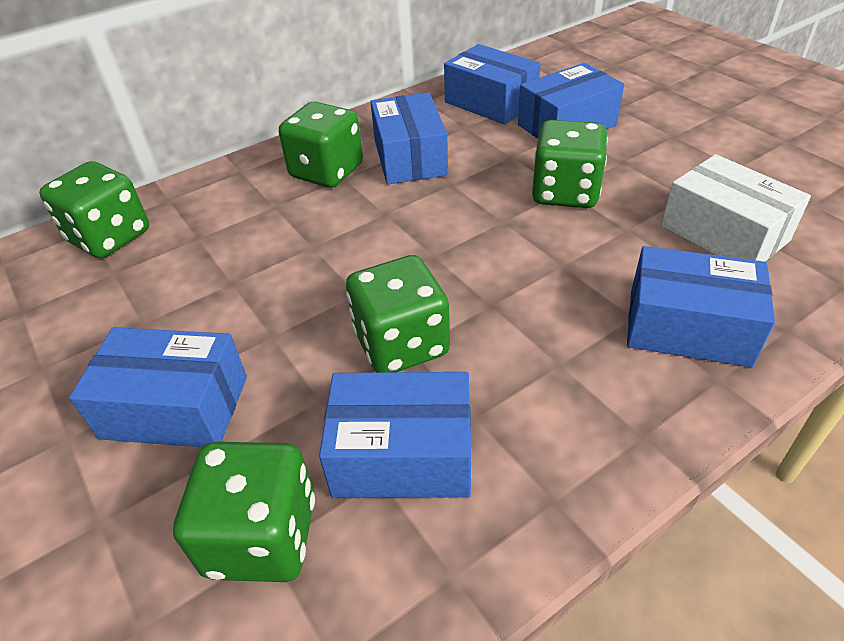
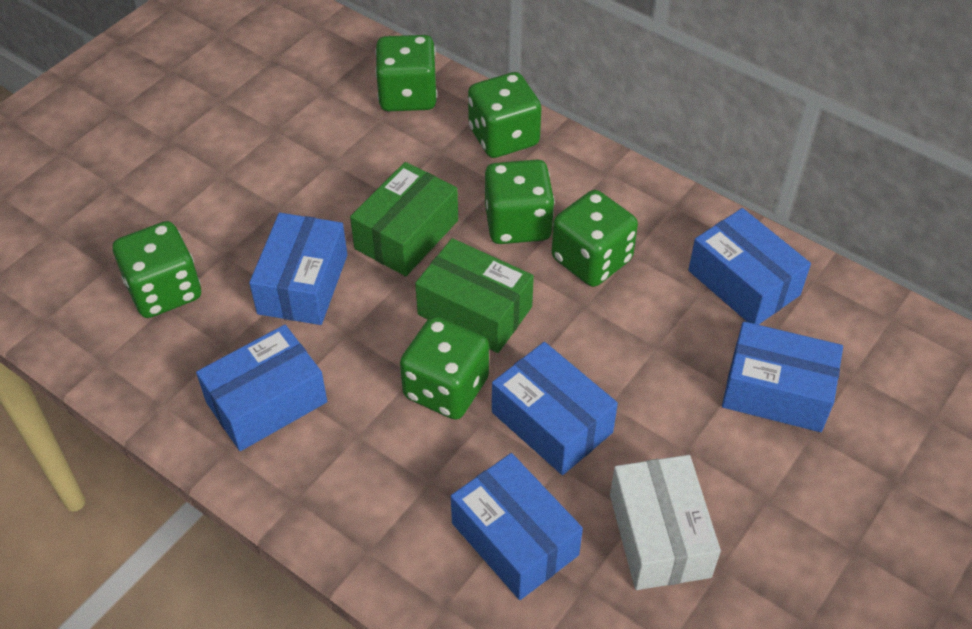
green box: 0 -> 2
green dice: 5 -> 6

